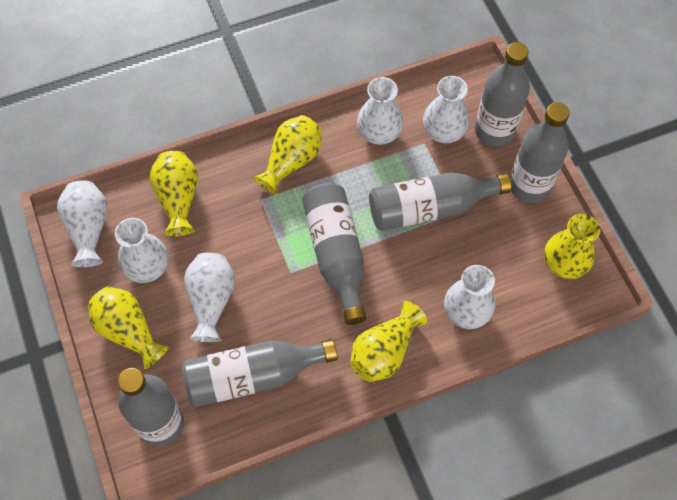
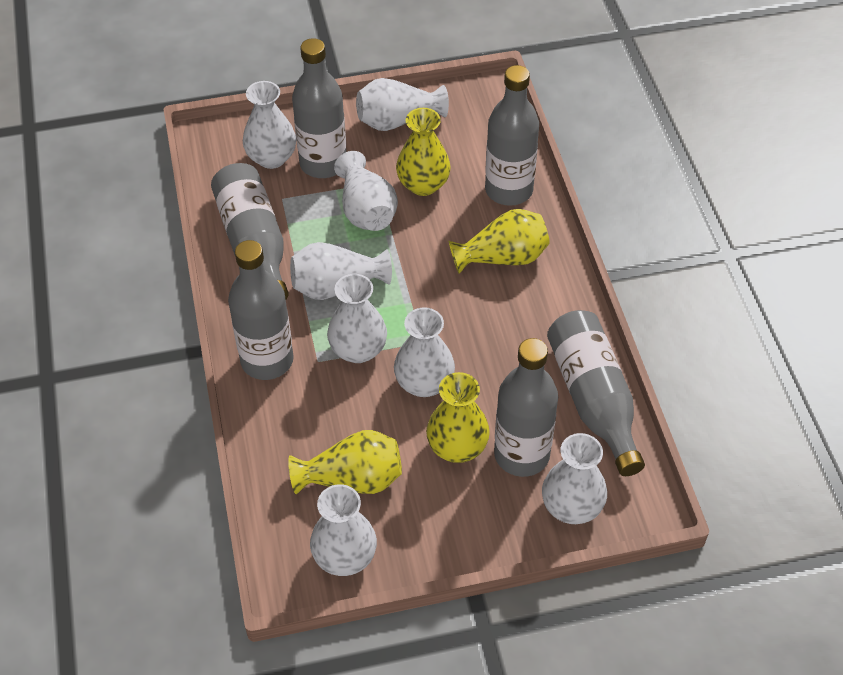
white vase: 6 -> 8
yellow vase: 5 -> 4

